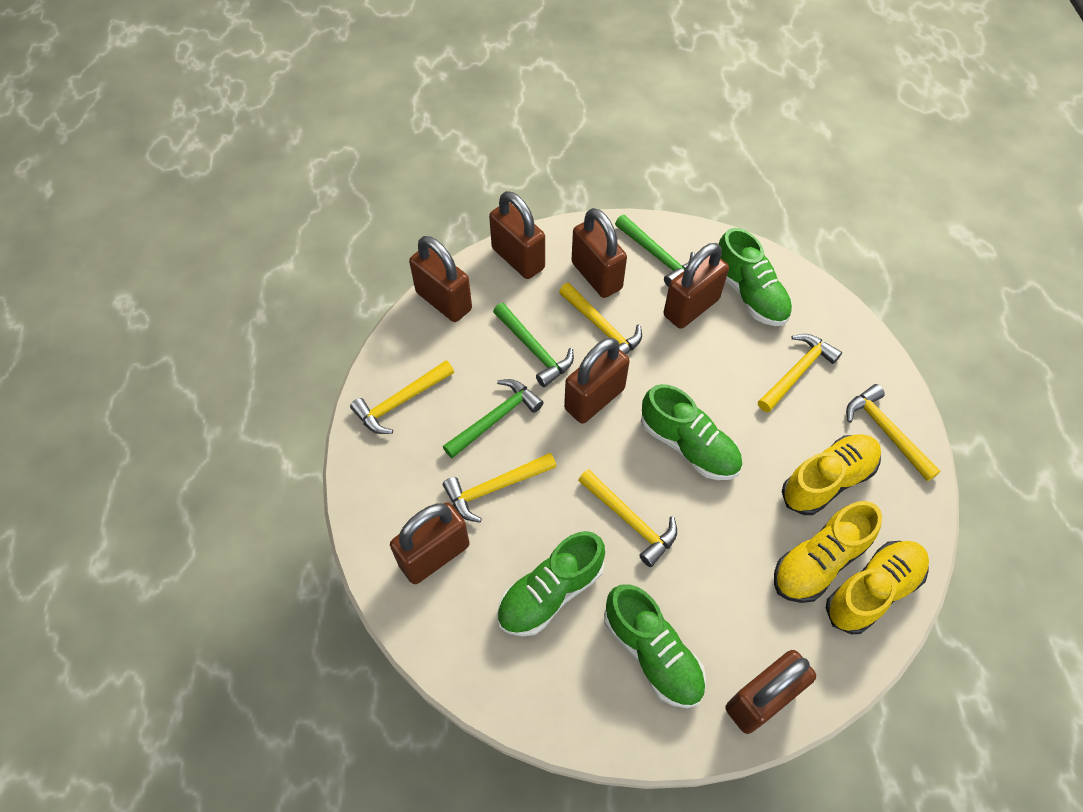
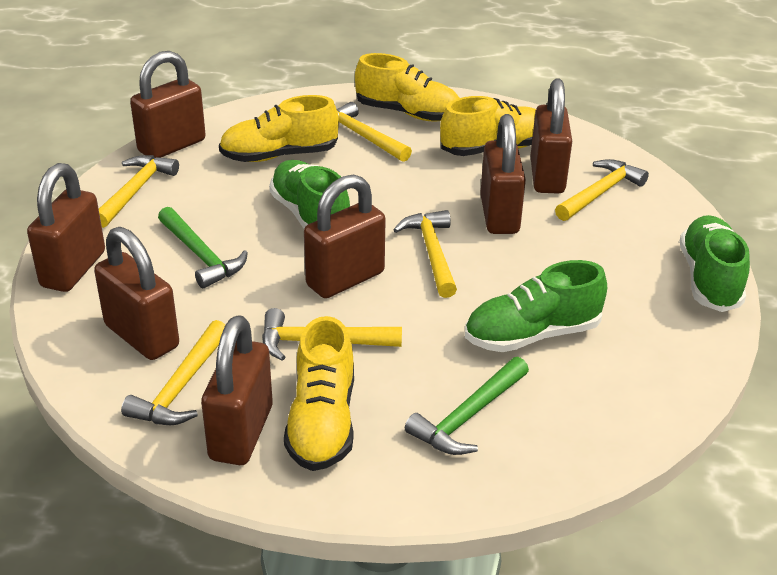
green hammer: 3 -> 2
green shoe: 4 -> 3
yellow shoe: 3 -> 4

